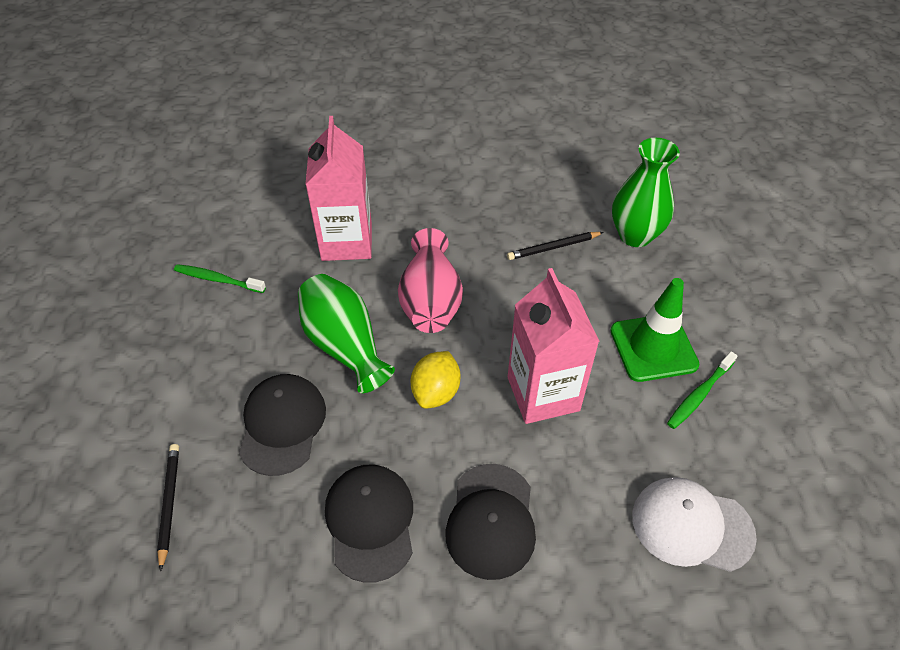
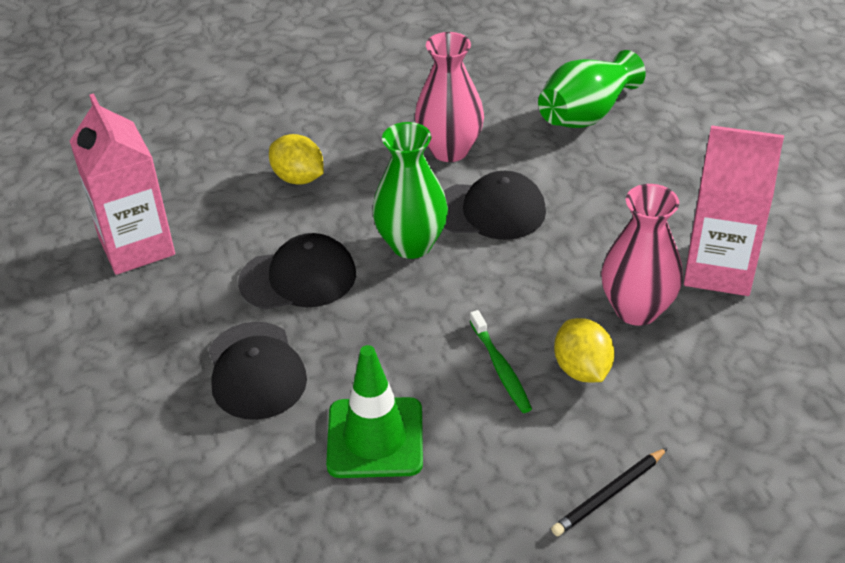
black pencil: 2 -> 1
green toothbrush: 2 -> 1
pink vase: 1 -> 2
white cap: 1 -> 0
yellow lemon: 1 -> 2

